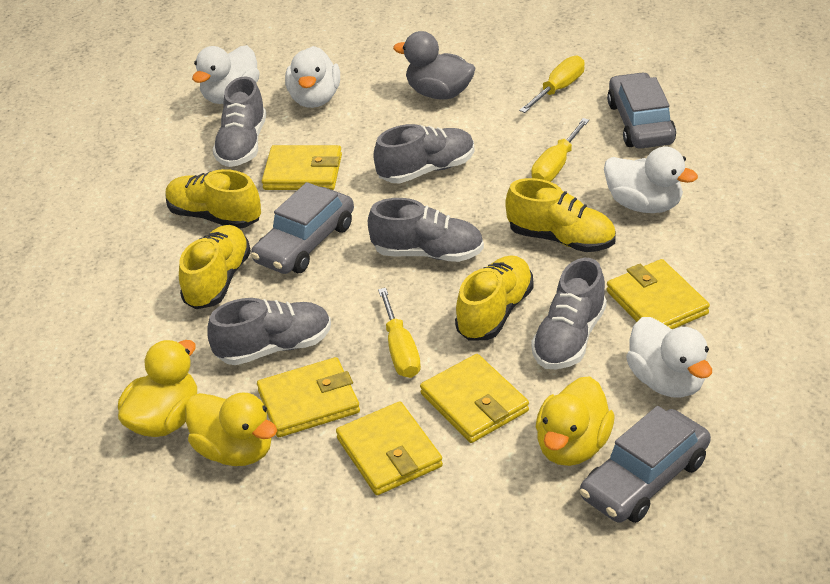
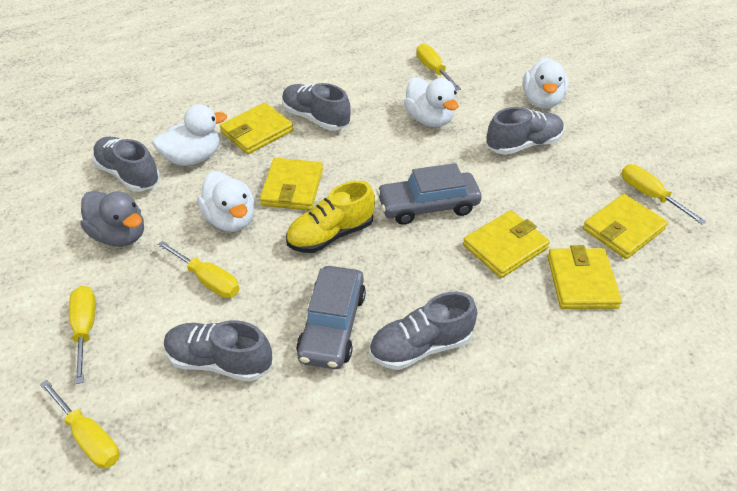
grey car: 3 -> 2
yellow duck: 3 -> 0
yellow screwdriver: 3 -> 5
yellow shoe: 4 -> 1

